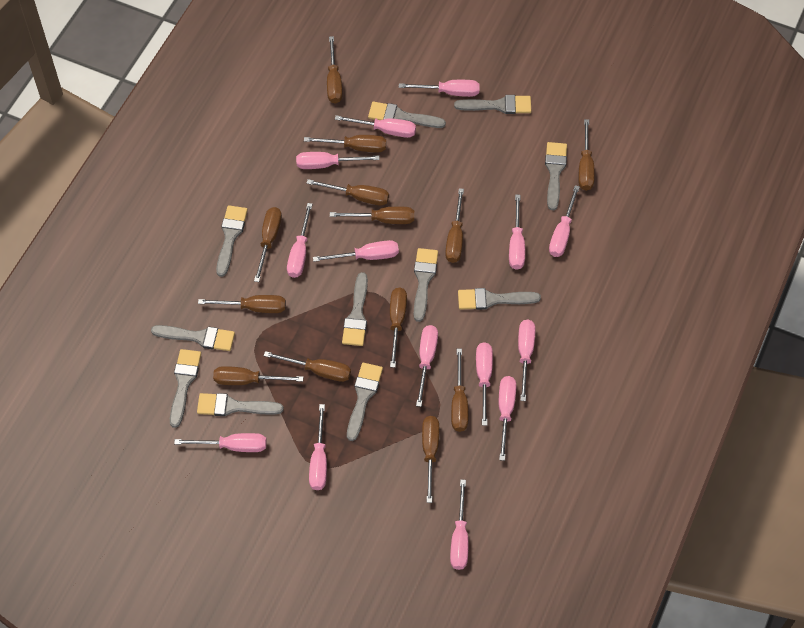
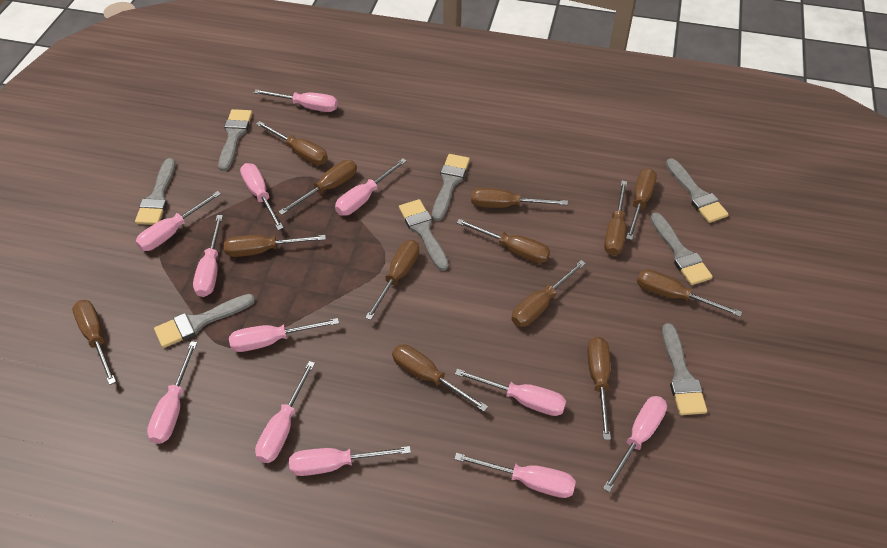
grey brush: 11 -> 8
pink screwdriver: 14 -> 12

